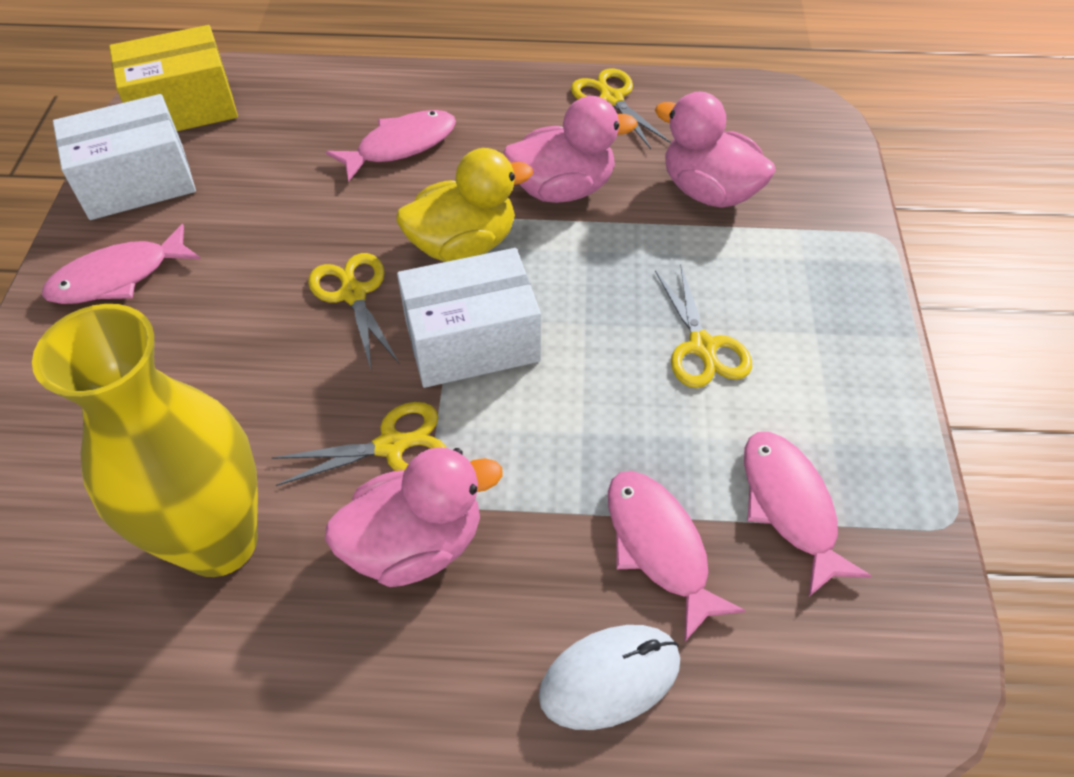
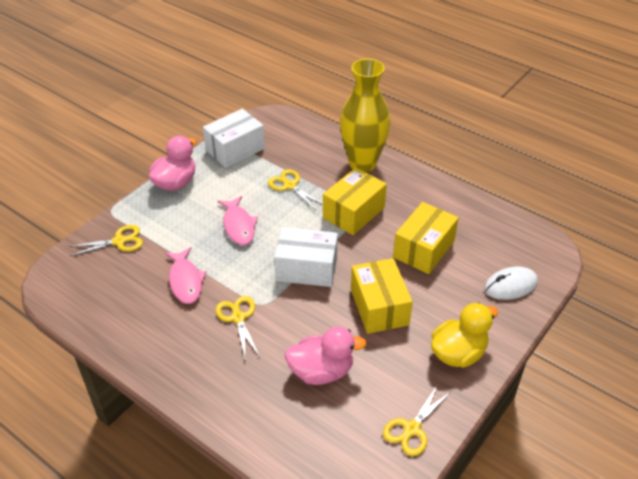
pink duck: 3 -> 2
pink fish: 4 -> 2
yellow box: 1 -> 3

